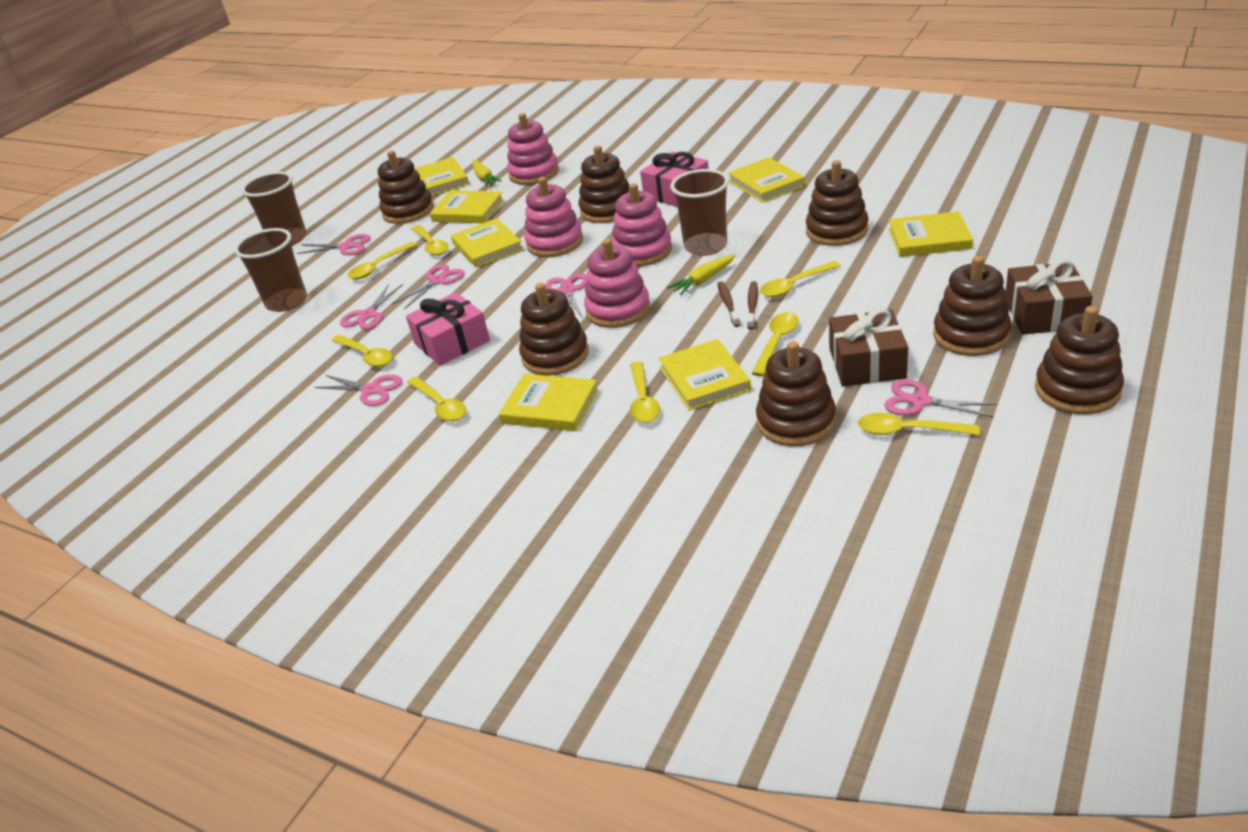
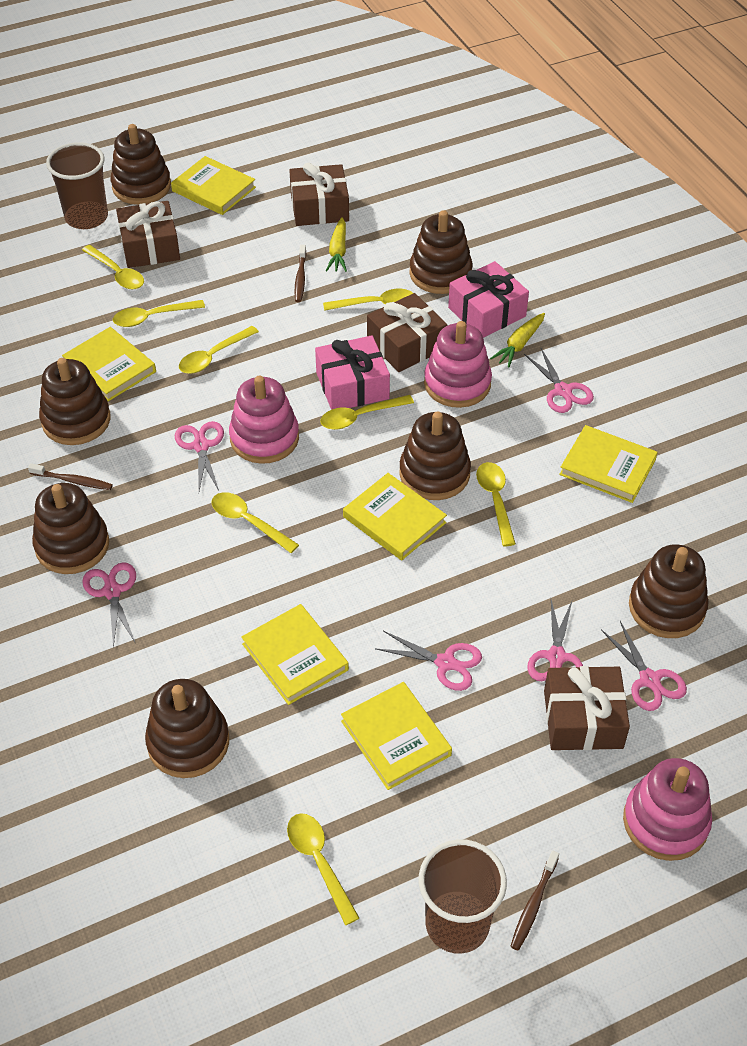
brown cup: 3 -> 2
brown gift: 2 -> 4
brown toothbrush: 2 -> 3
pink stacking toy: 4 -> 3
yellow book: 7 -> 6

